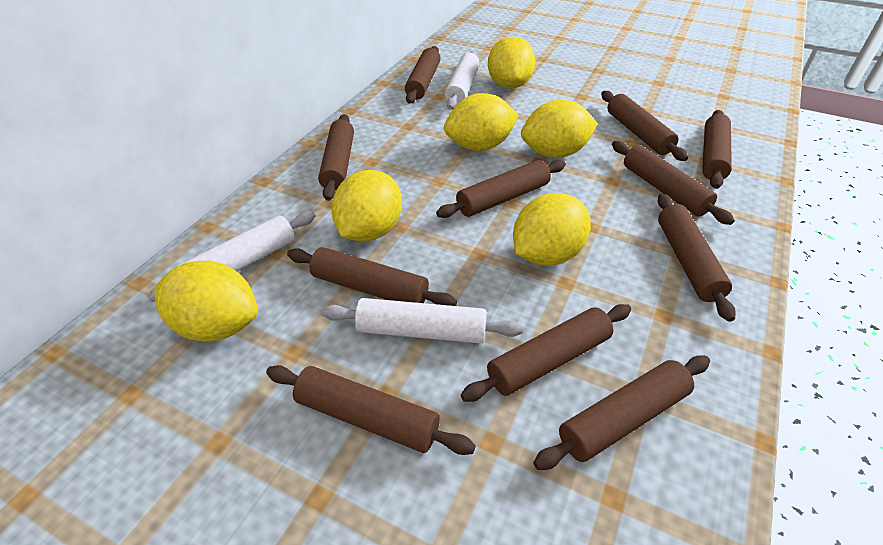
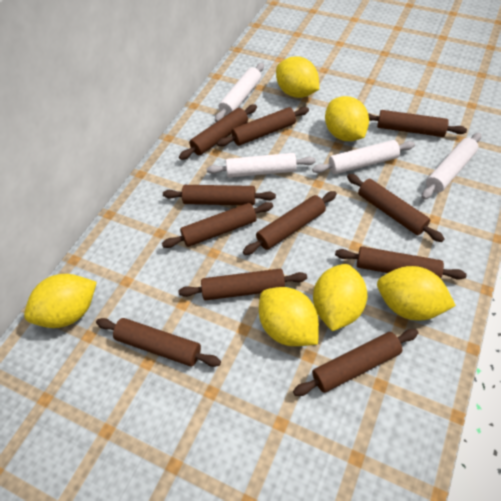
white rolling pin: 3 -> 4

